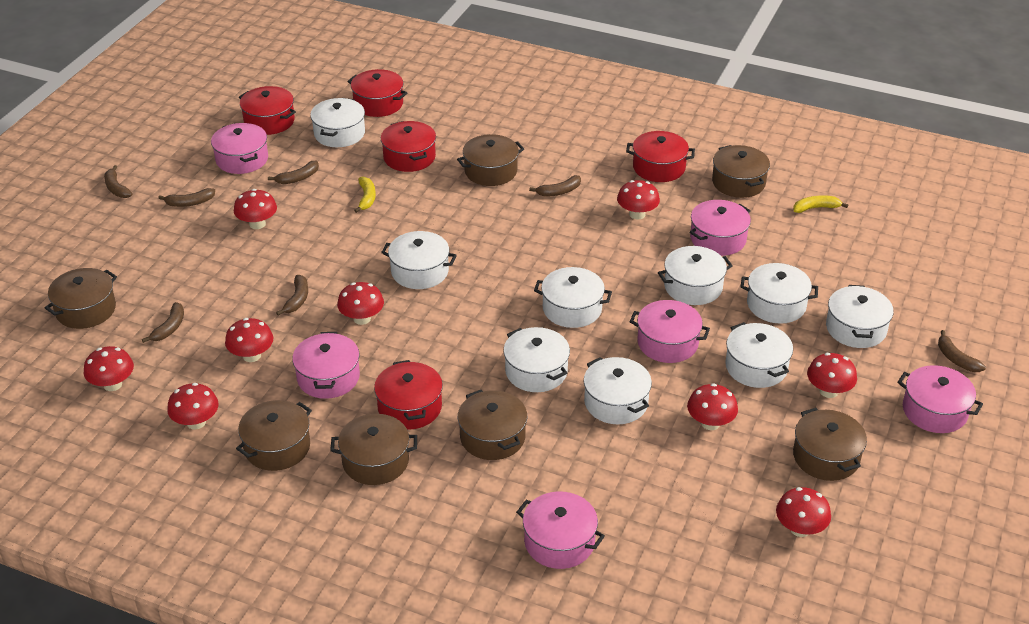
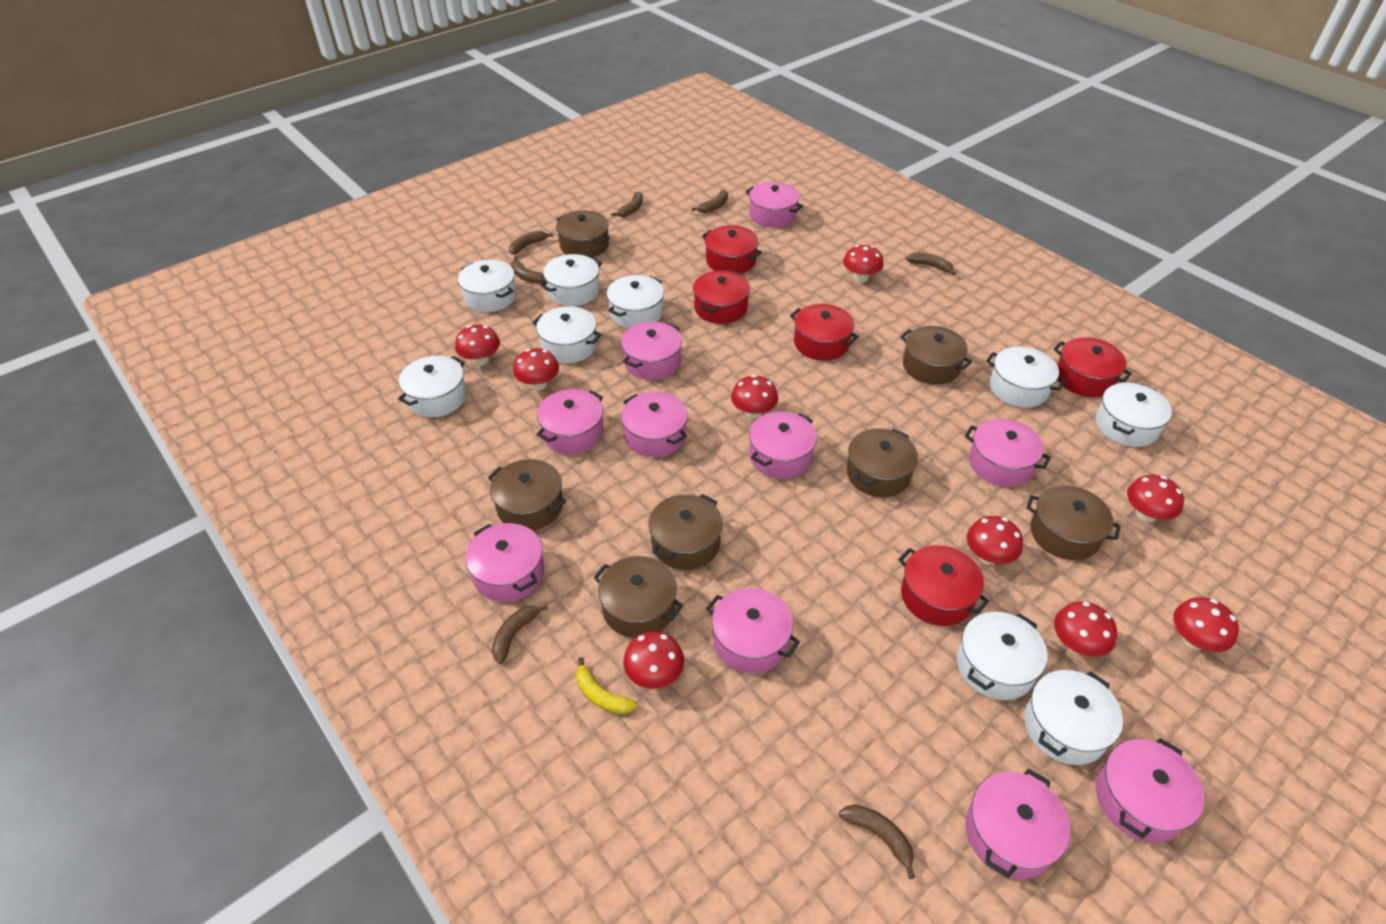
pink pot: 6 -> 10
yellow banana: 2 -> 1

